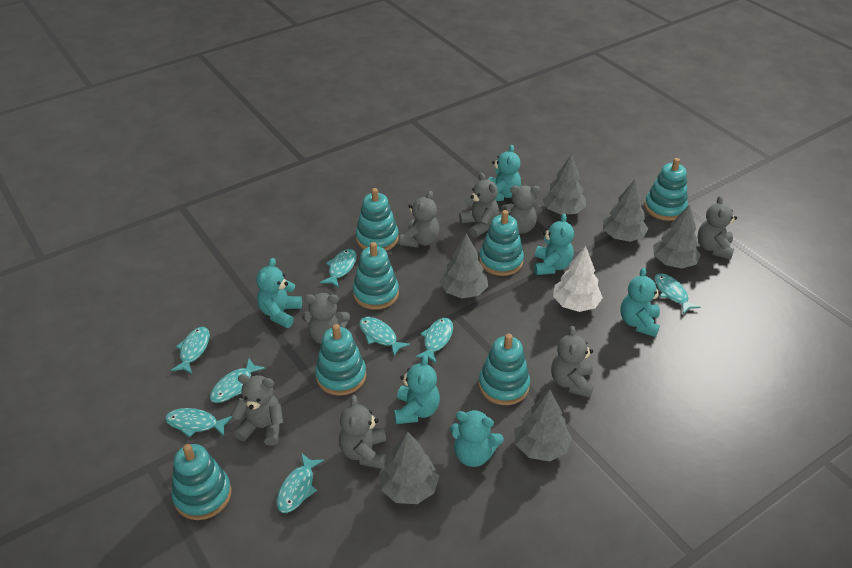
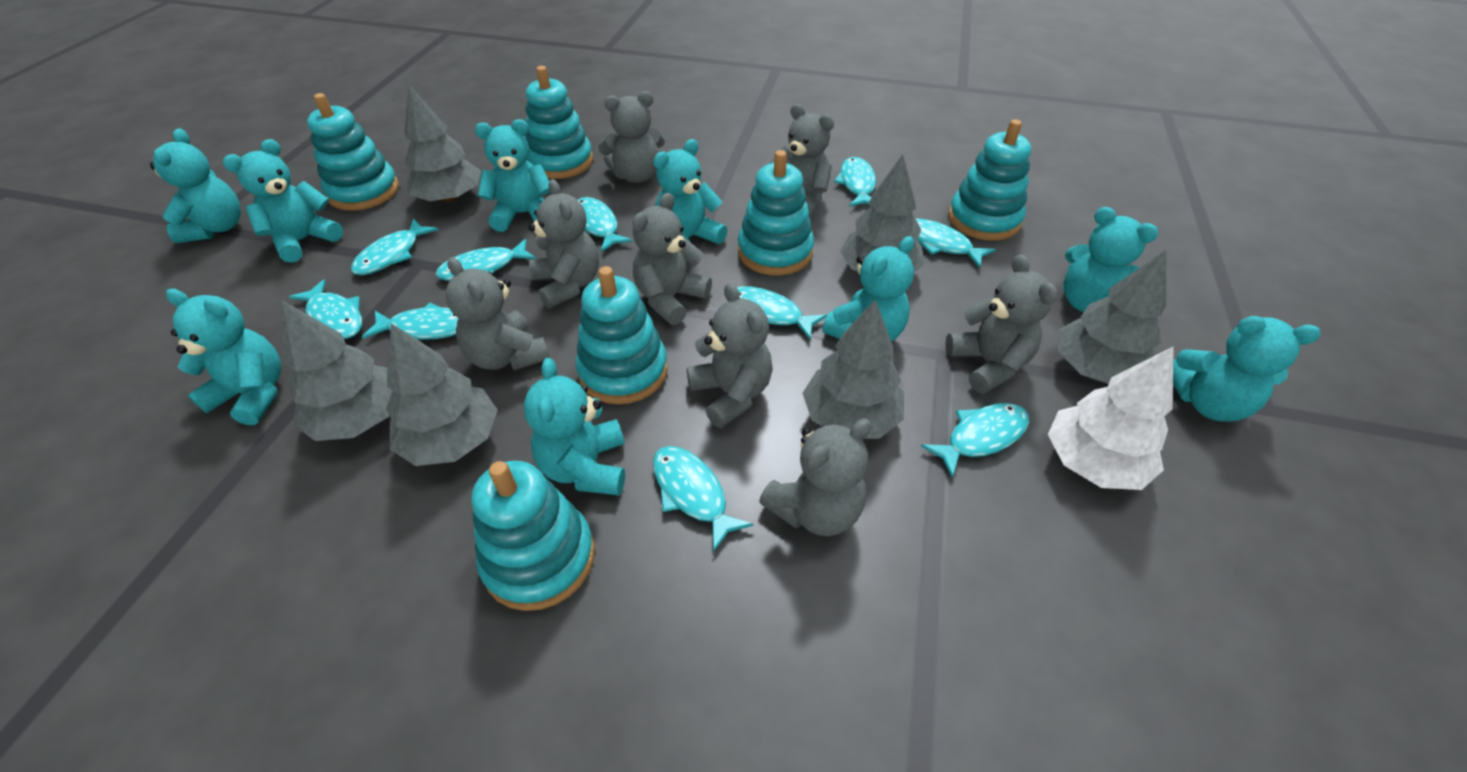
turquoise fish: 8 -> 10
turquoise stacking toy: 7 -> 6
turquoise teddy bear: 6 -> 9

